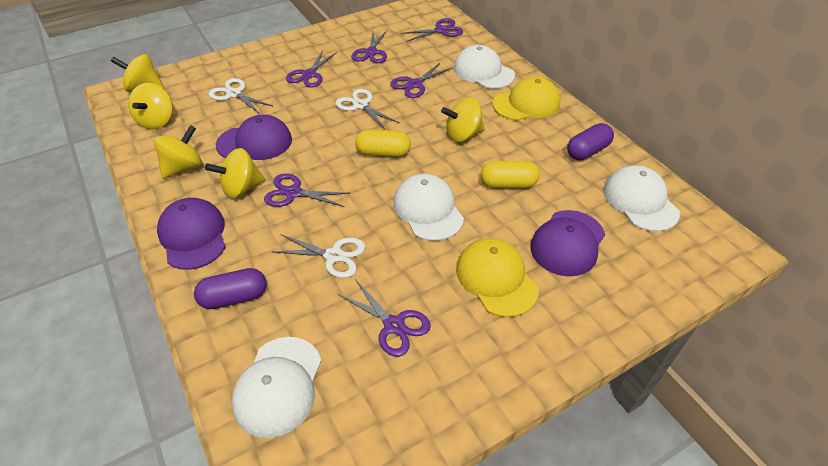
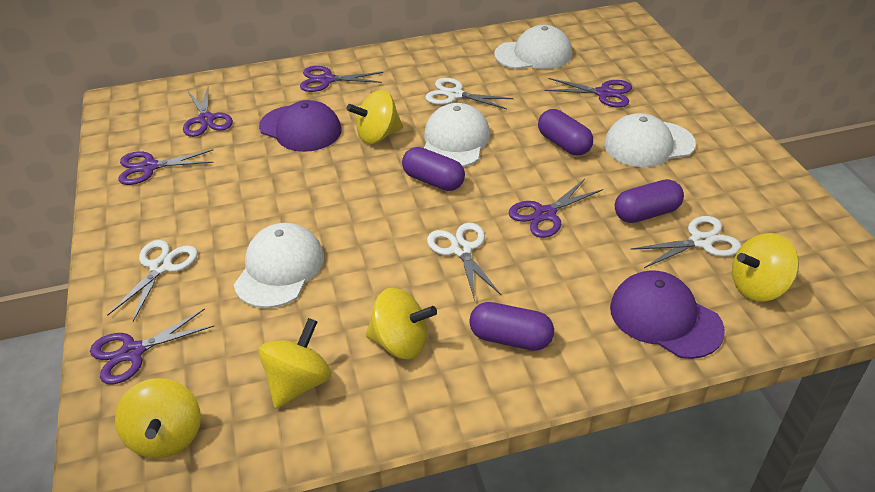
purple cap: 3 -> 2
purple capsule: 2 -> 4
white scissors: 3 -> 4
yellow cap: 2 -> 0
yellow capsule: 2 -> 0

